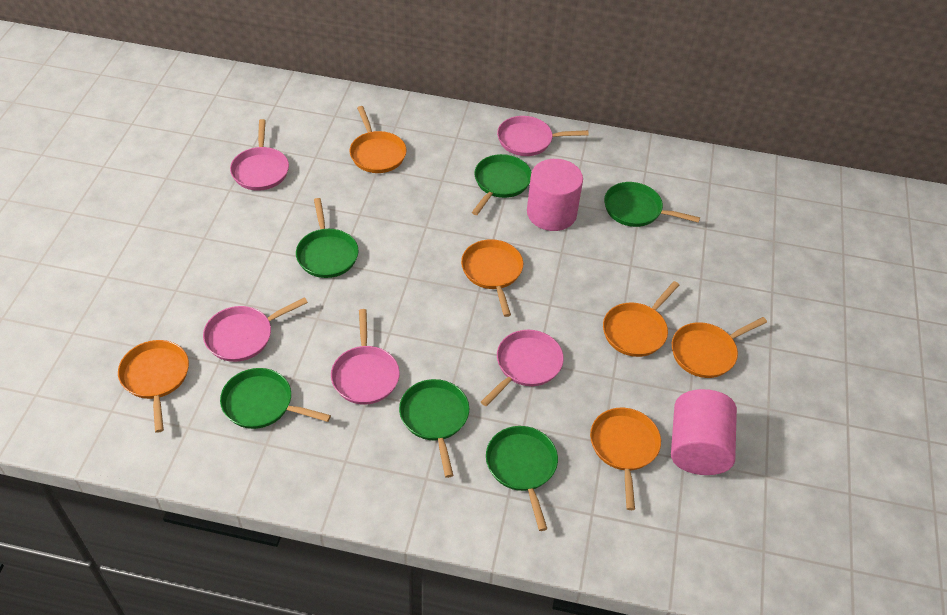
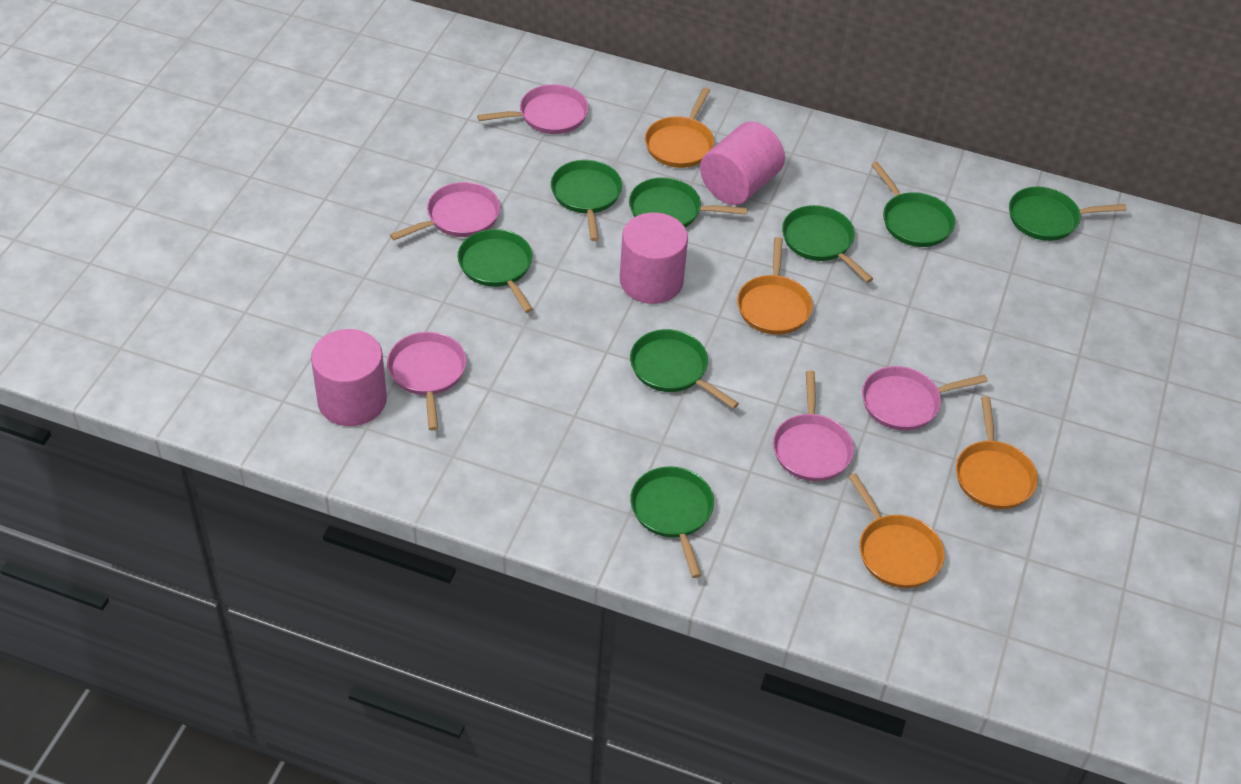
green pan: 6 -> 8
orange pan: 6 -> 4
pink cylinder: 2 -> 3

